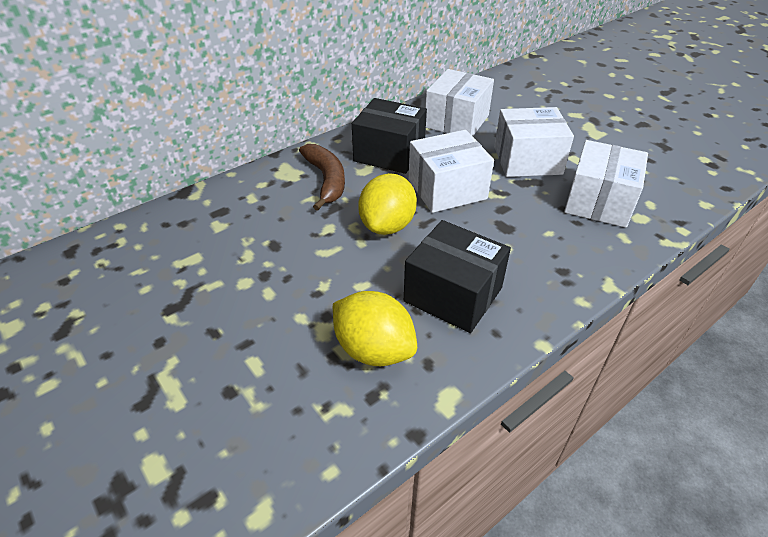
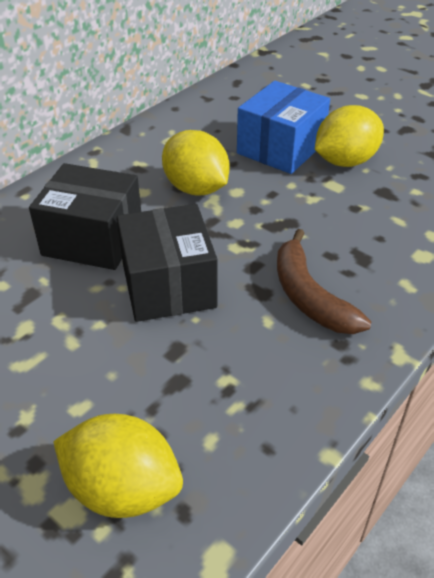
blue box: 0 -> 1
white box: 4 -> 0
yellow lemon: 2 -> 3

